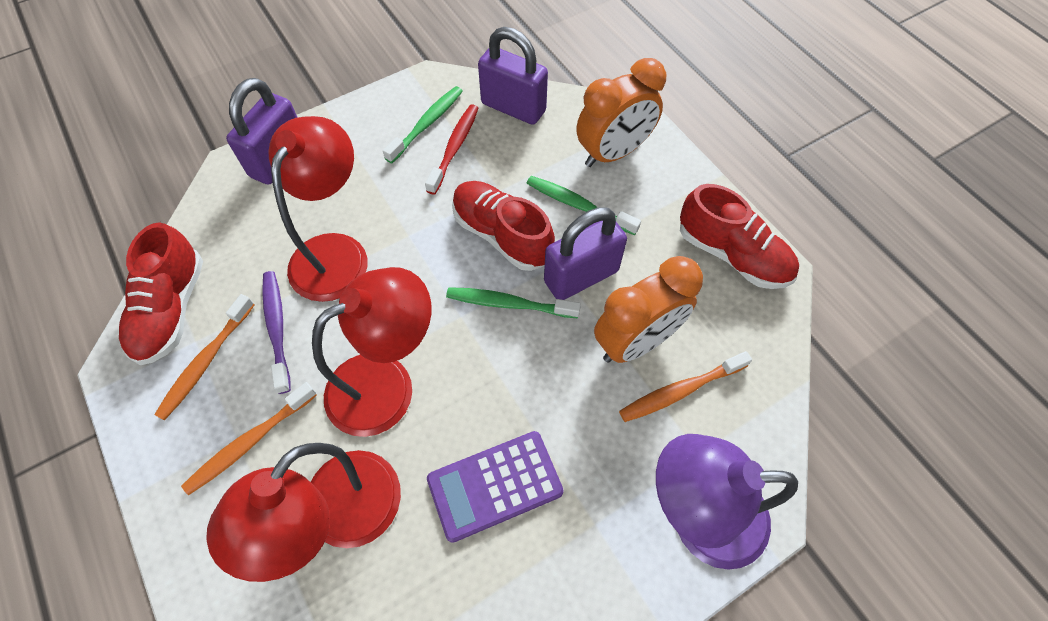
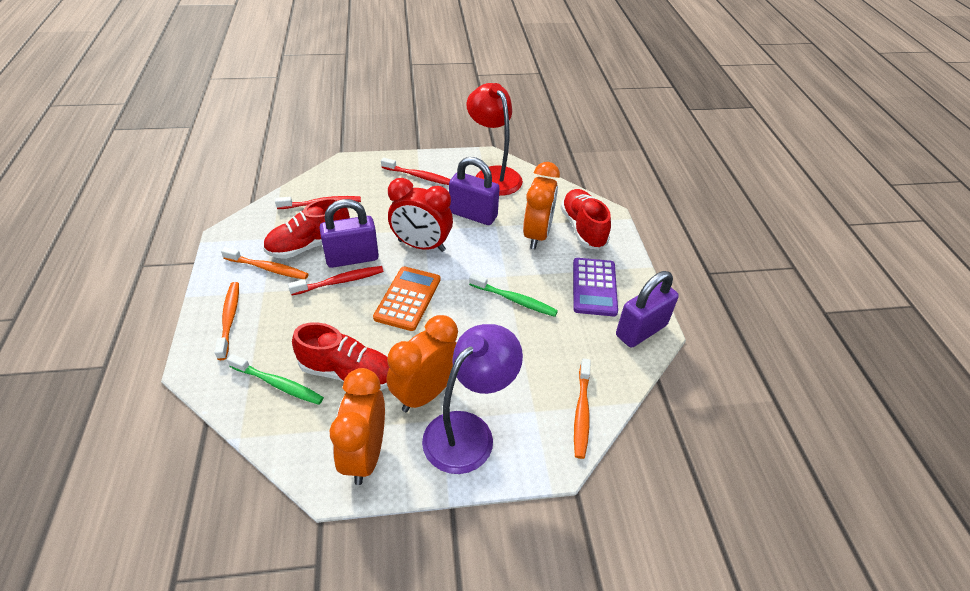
green toothbrush: 3 -> 2
orange calculator: 0 -> 1
orange clock: 2 -> 3
purple toothbrush: 1 -> 0
red clock: 0 -> 1
red lamp: 3 -> 1
red toothbrush: 1 -> 3

